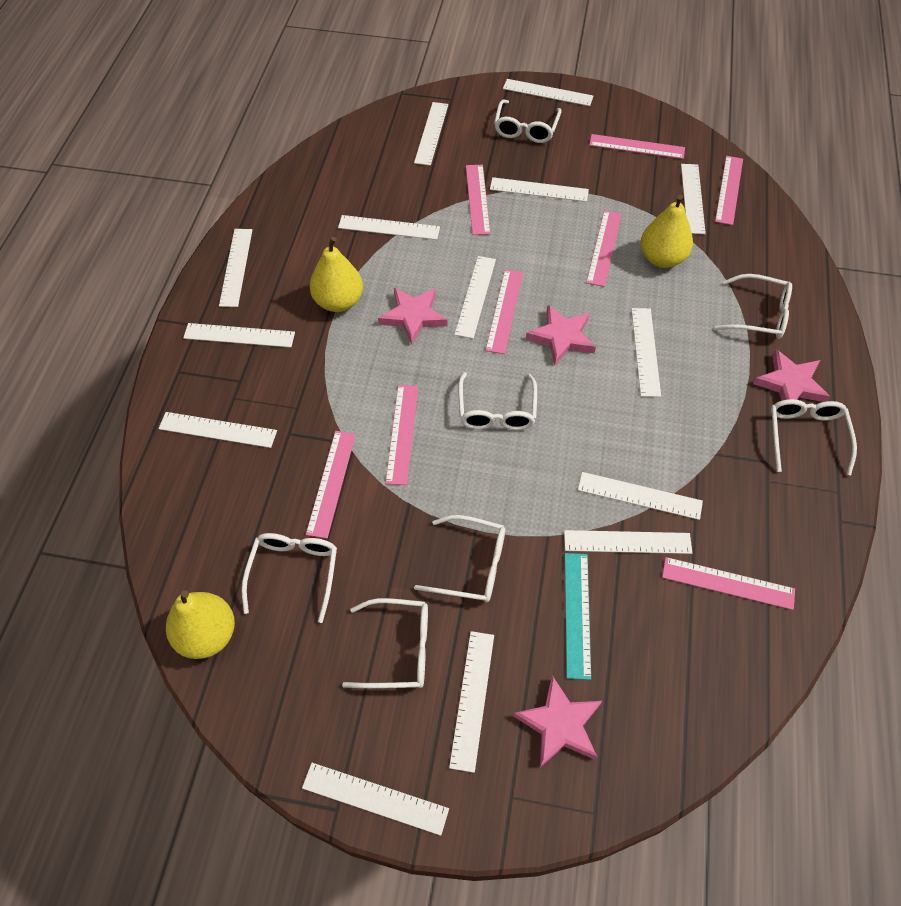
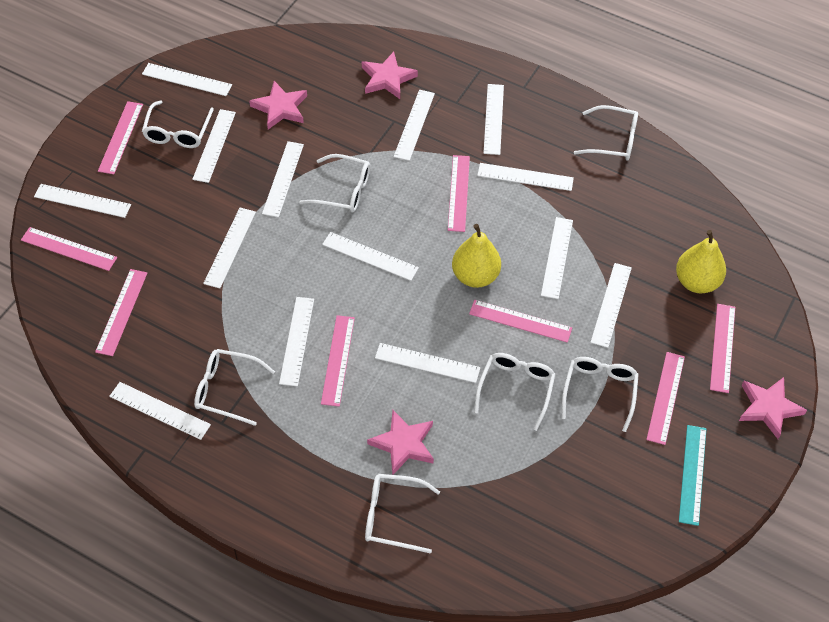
yellow pear: 3 -> 2

